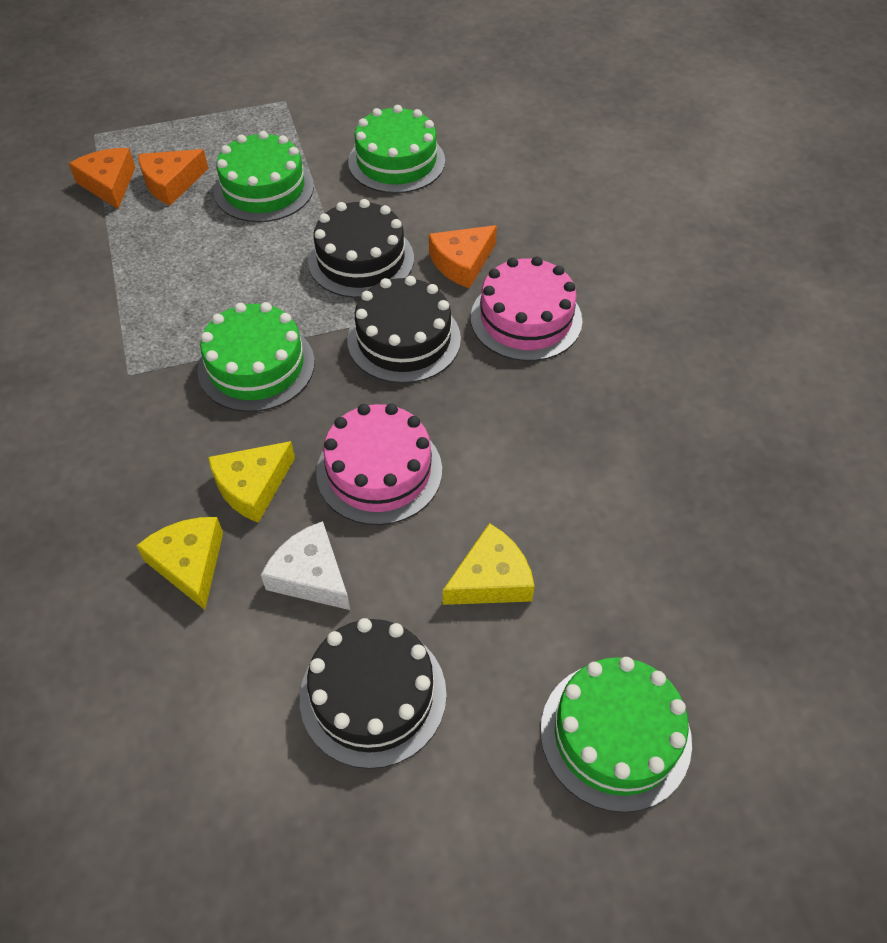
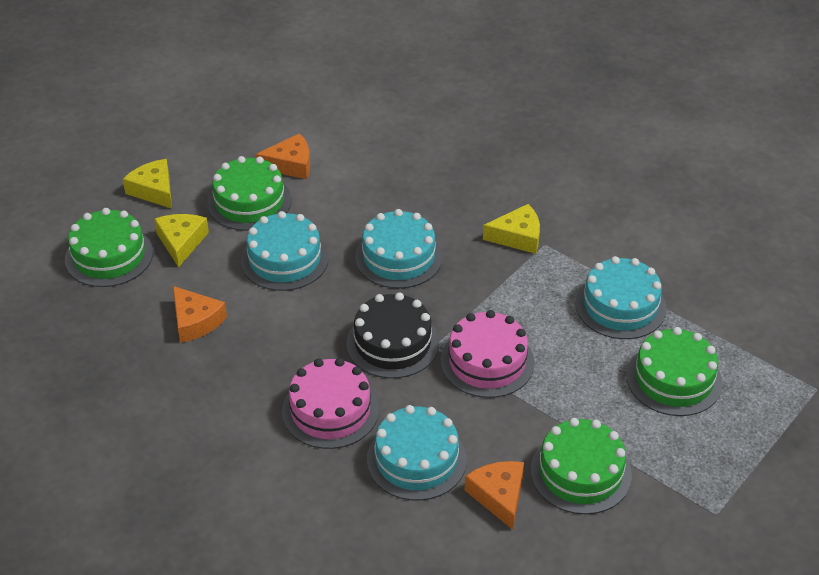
black cake: 3 -> 1
turquoise cake: 0 -> 4
white cheese: 1 -> 0

